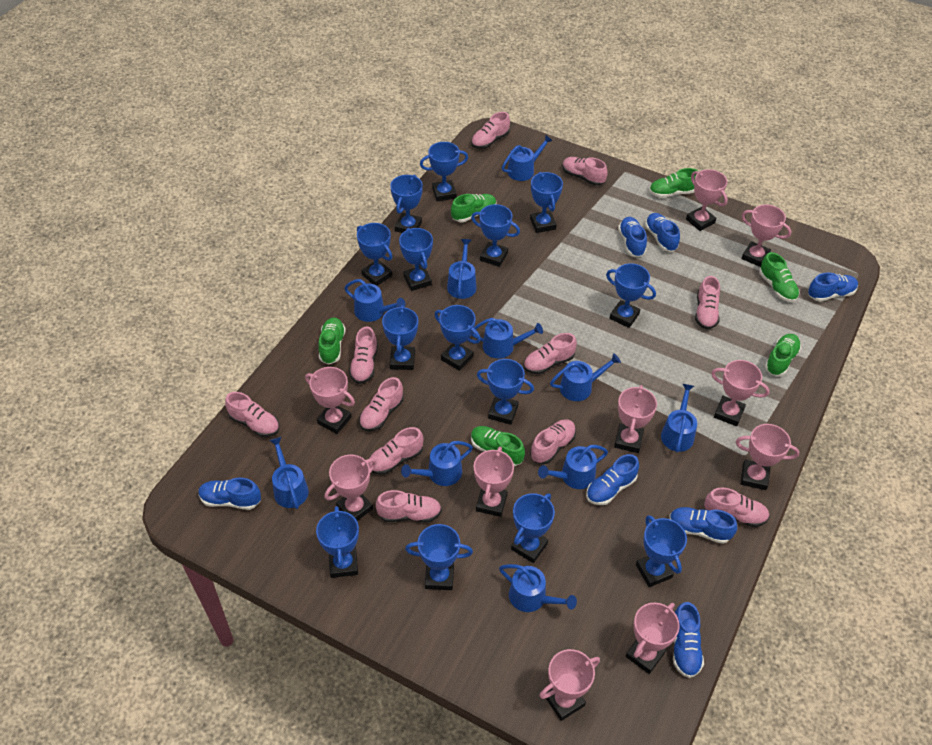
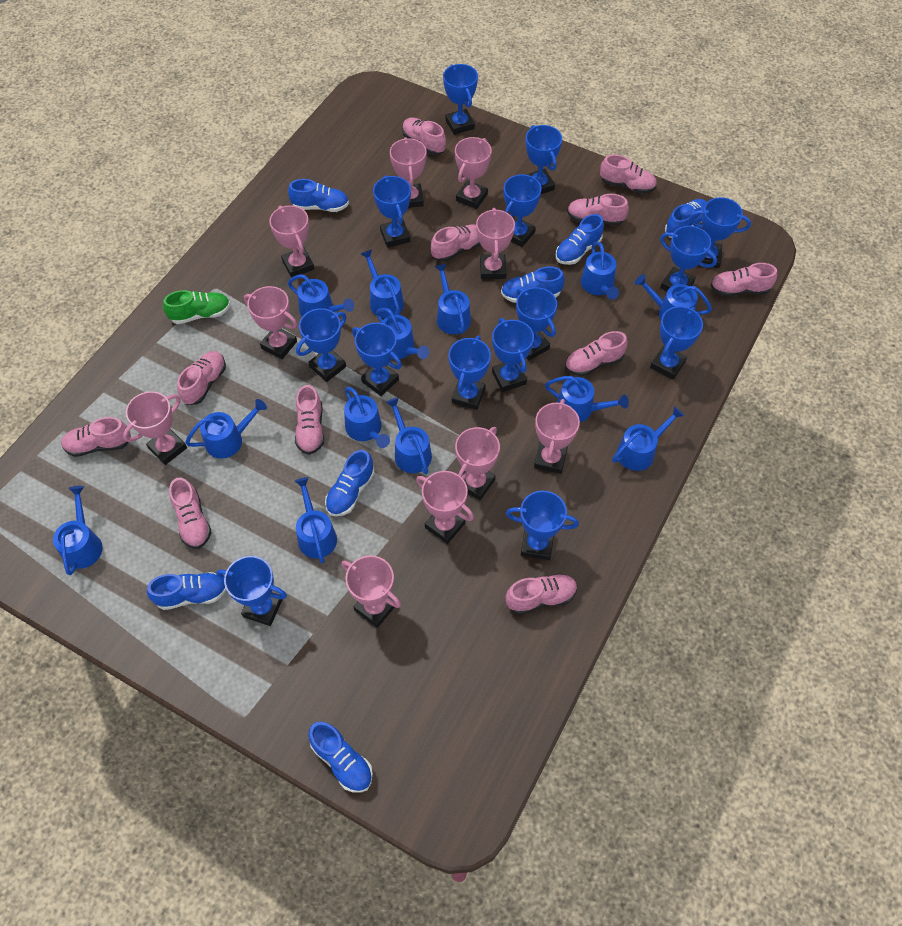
blue watering can: 10 -> 13
green shoe: 6 -> 1

